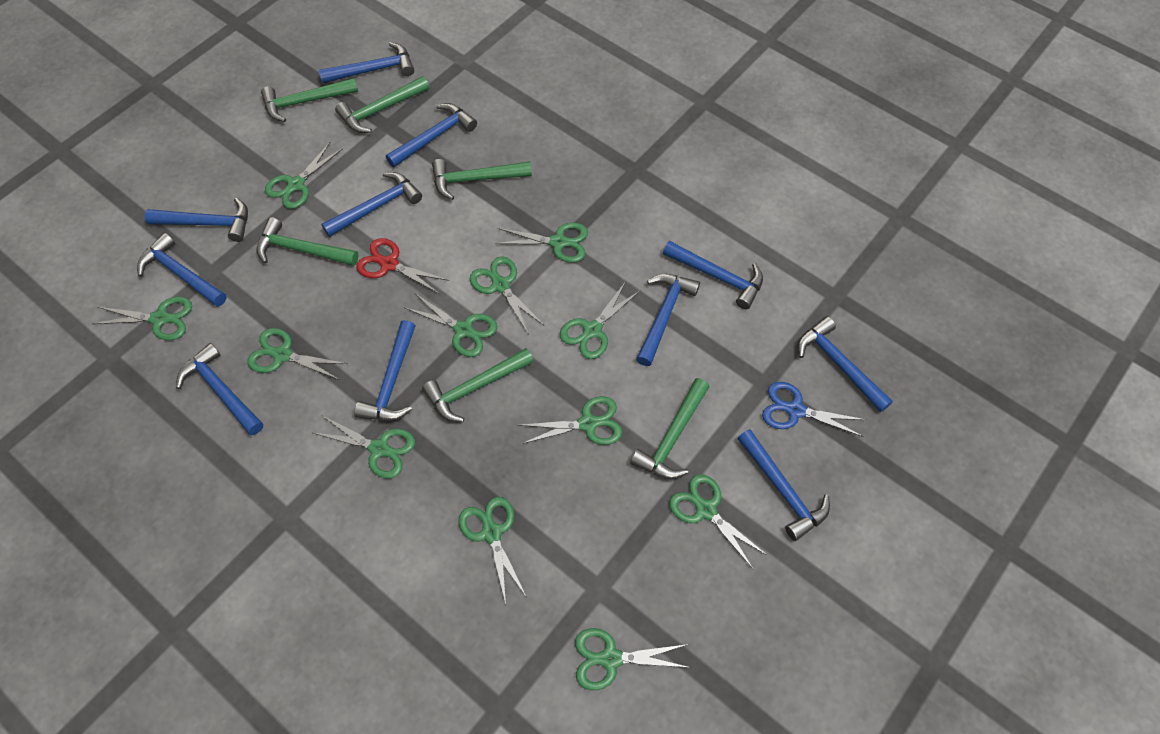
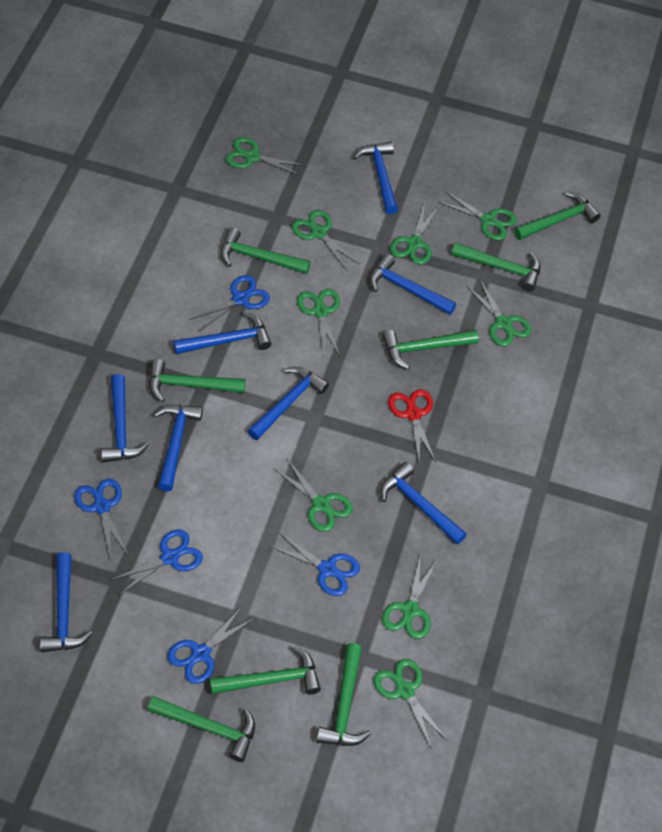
blue hammer: 11 -> 8
blue scissors: 1 -> 5
green hammer: 6 -> 8
green scissors: 12 -> 9

